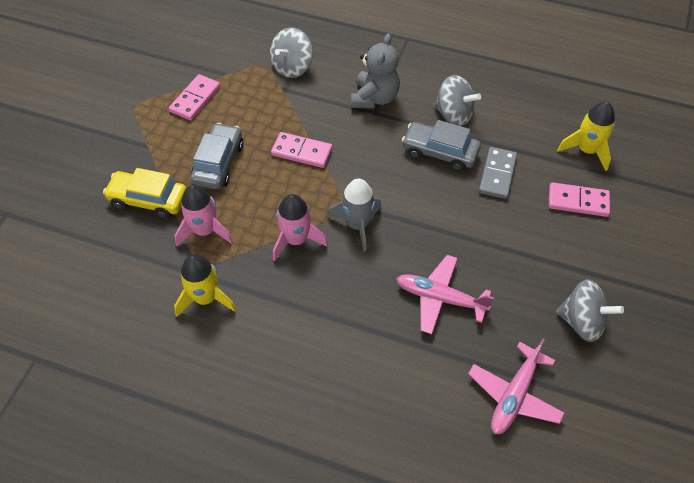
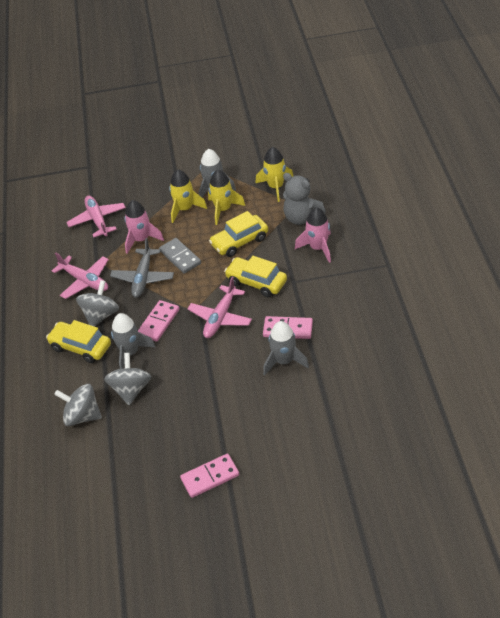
grey car: 2 -> 0
grey plane: 0 -> 1
grey rocket: 1 -> 3
pink plane: 2 -> 3
yellow car: 1 -> 3
yellow rocket: 2 -> 3

